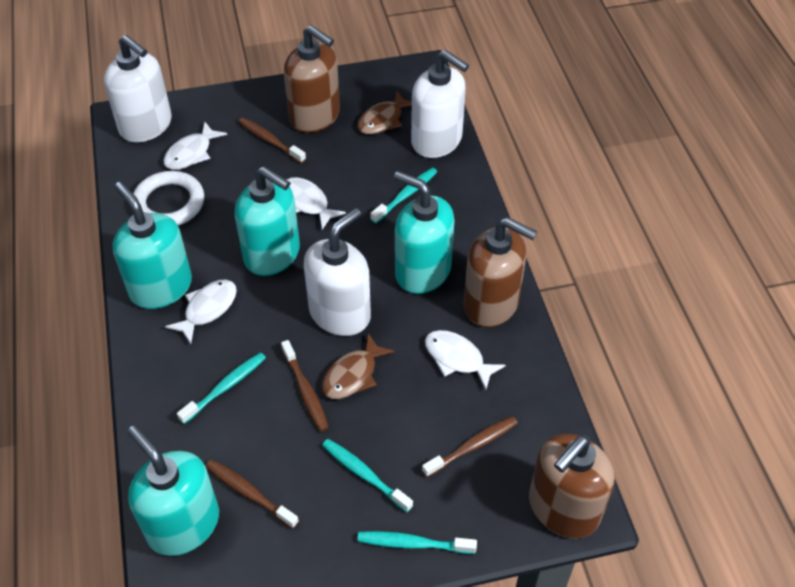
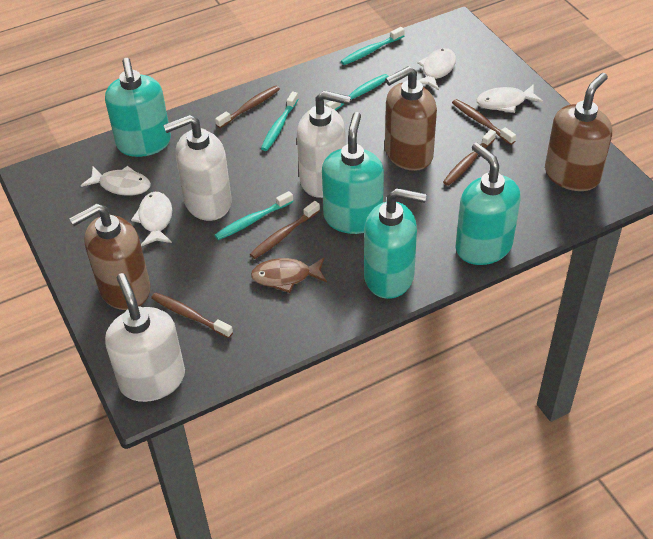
brown fish: 2 -> 1
brown toothbrush: 4 -> 5
white ring: 1 -> 0

